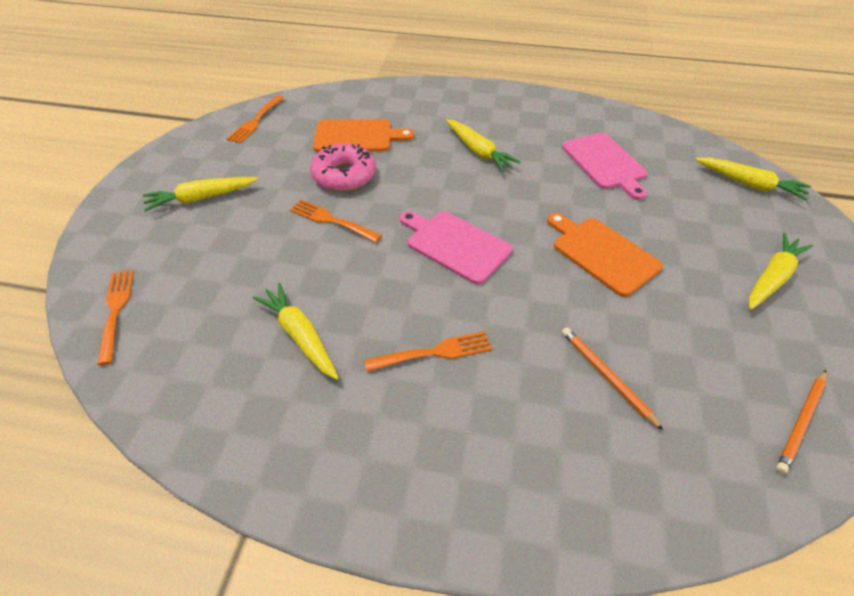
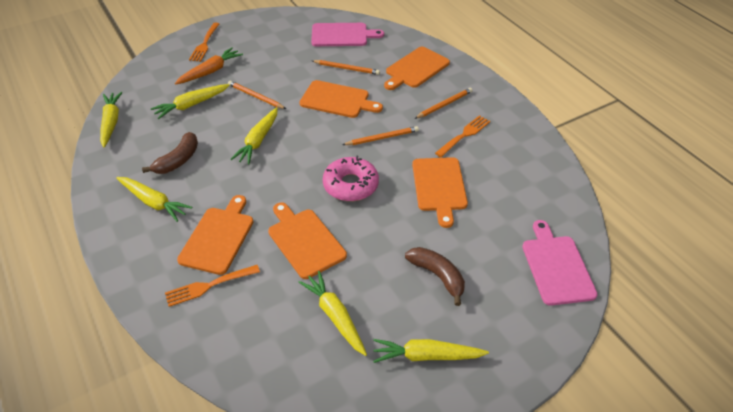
brown banana: 0 -> 2
orange carrot: 0 -> 1
orange cutting board: 2 -> 5
orange fork: 4 -> 3
orange pencil: 2 -> 4
yellow carrot: 5 -> 6

